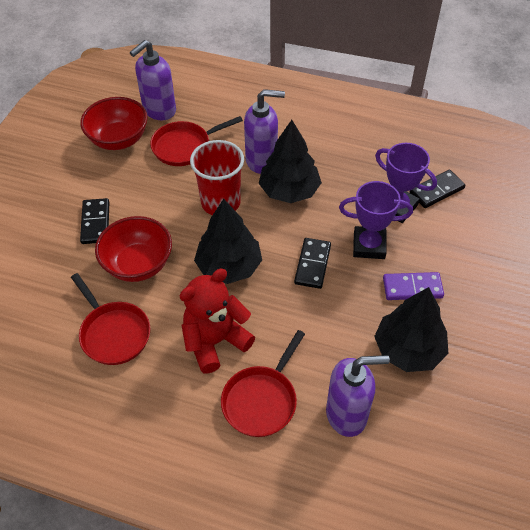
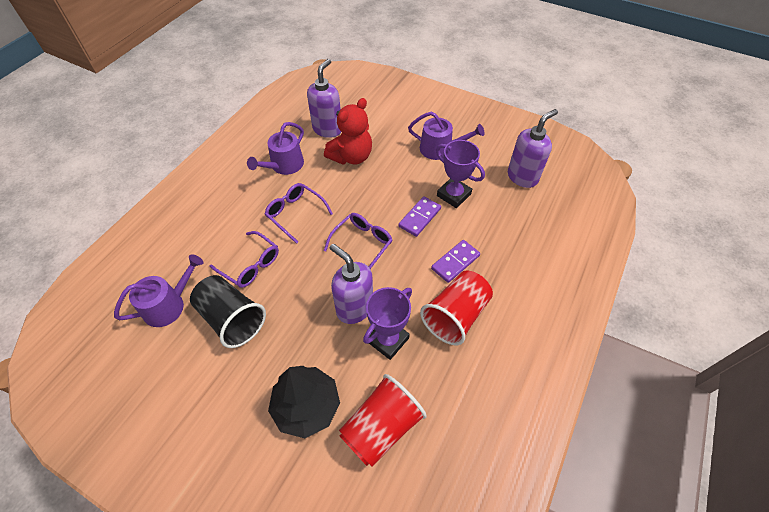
black cup: 0 -> 1
black domino: 3 -> 0
black tree: 3 -> 1
purple domino: 1 -> 2
purple glasses: 0 -> 3
purple watering can: 0 -> 3
red bowl: 2 -> 0
red cup: 1 -> 2
red pan: 3 -> 0

